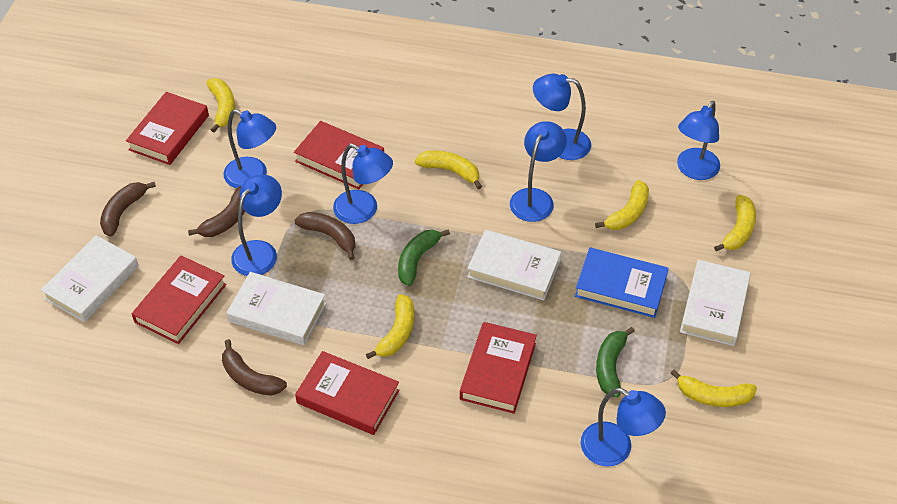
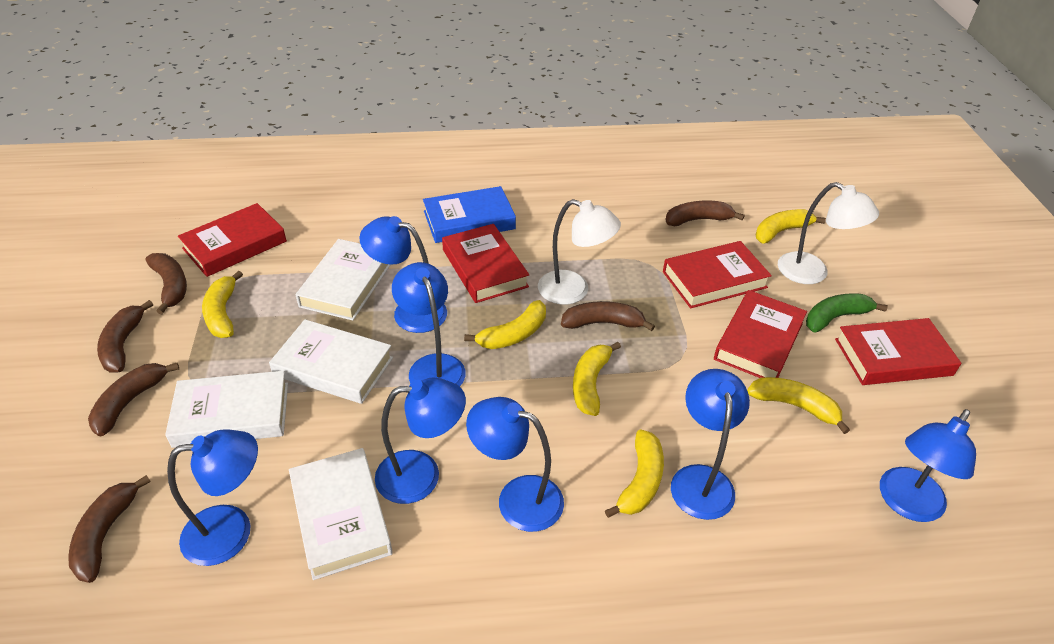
brown banana: 4 -> 6
green banana: 2 -> 1
white lamp: 0 -> 2

